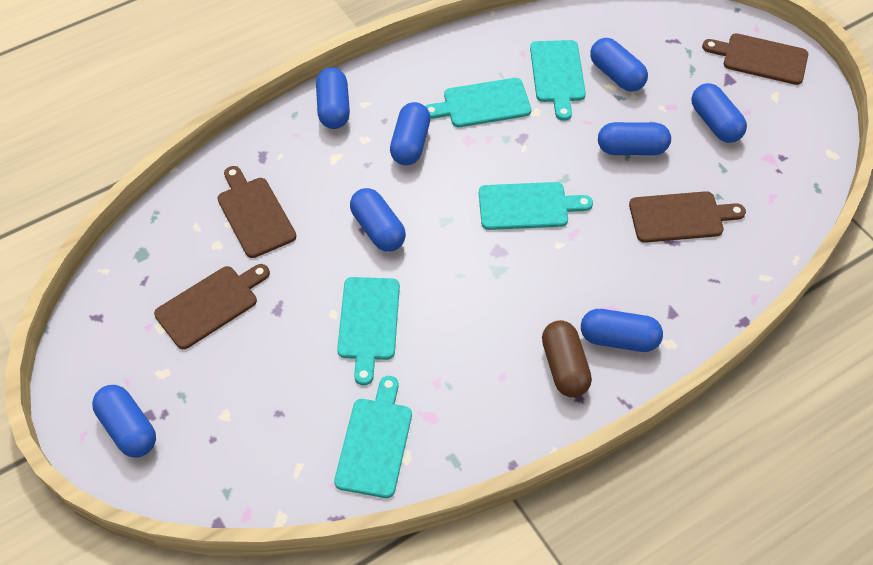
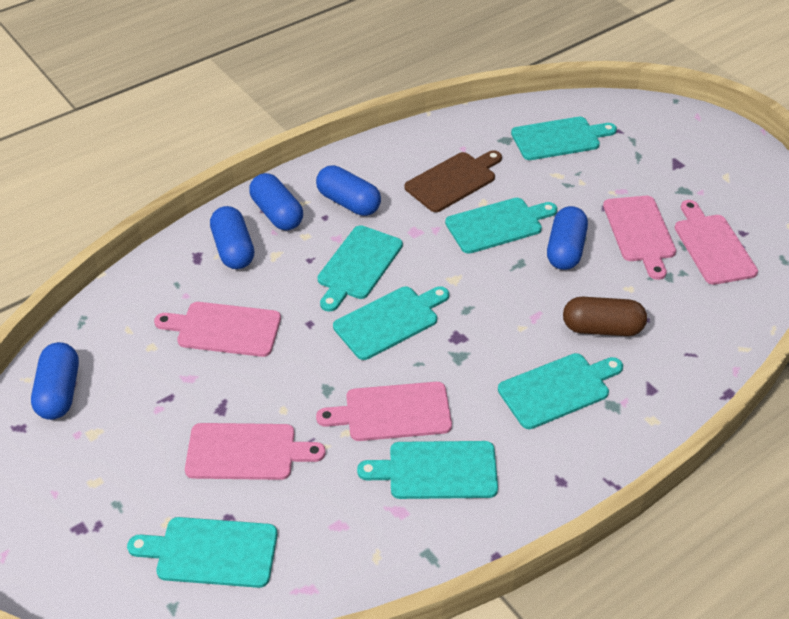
blue capsule: 8 -> 5
brown cutting board: 4 -> 1
pink cutting board: 0 -> 5
turquoise cutting board: 5 -> 7

